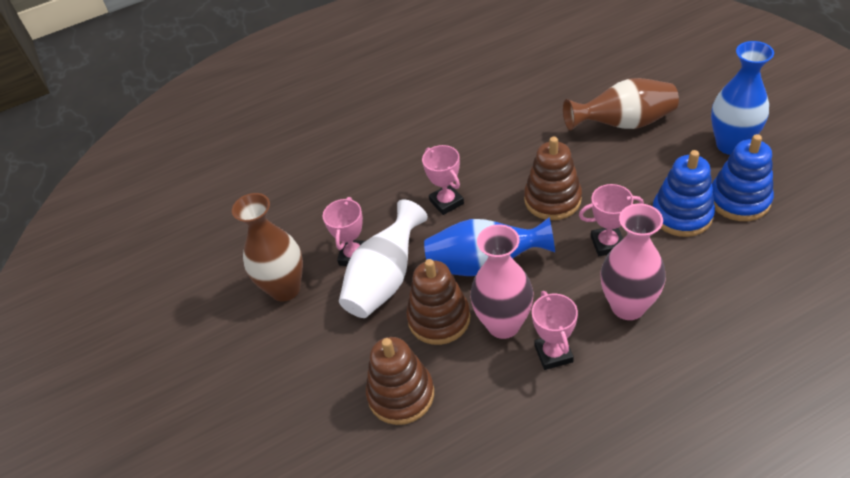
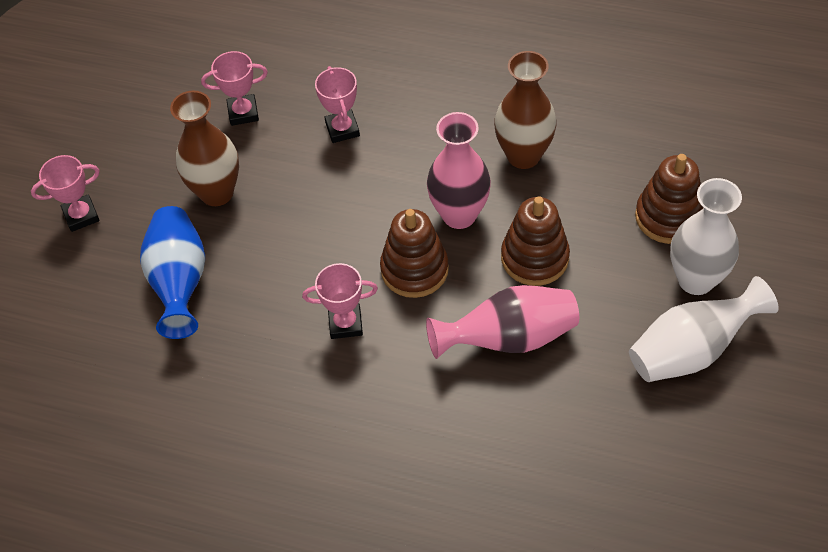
blue stacking toy: 2 -> 0
blue vase: 2 -> 1
white vase: 1 -> 2

